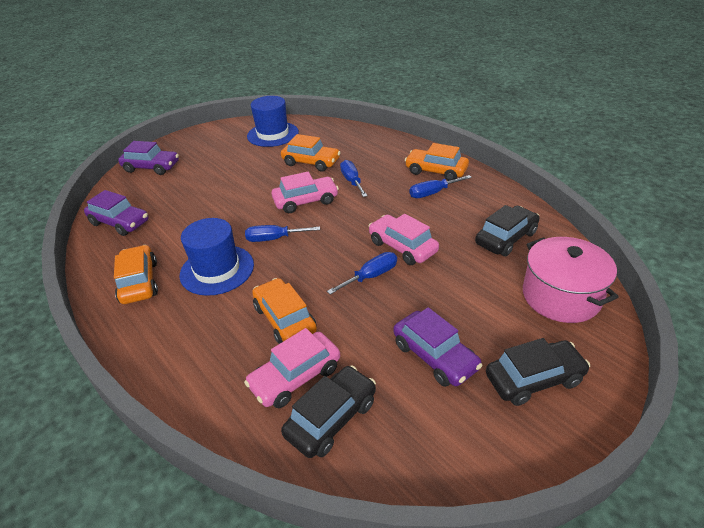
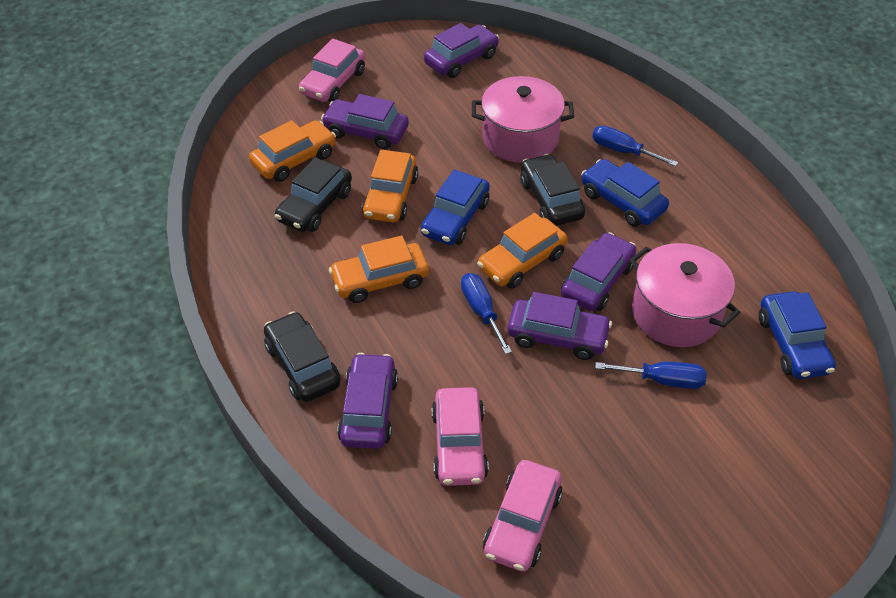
blue car: 0 -> 3
blue hat: 2 -> 0
blue screwdriver: 4 -> 3
pink pot: 1 -> 2
purple car: 3 -> 5

